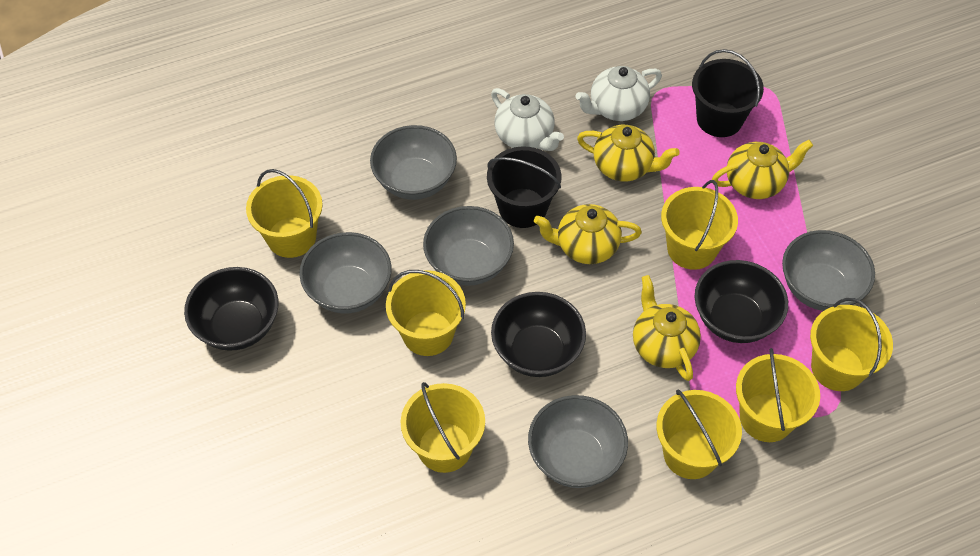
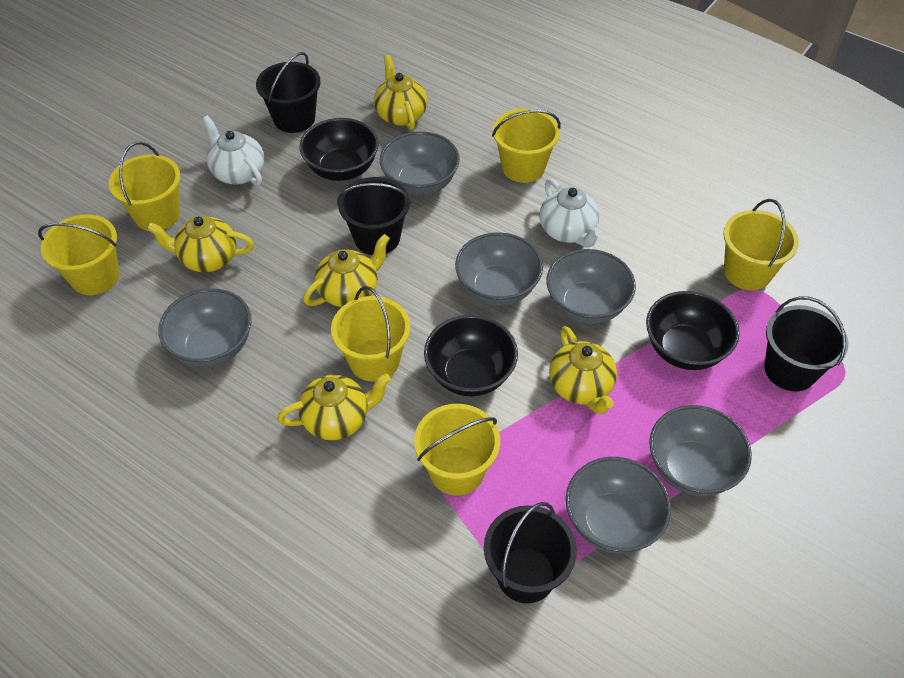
black bucket: 2 -> 4
grey bowl: 5 -> 6
yellow bucket: 7 -> 6
yellow teapot: 4 -> 5

